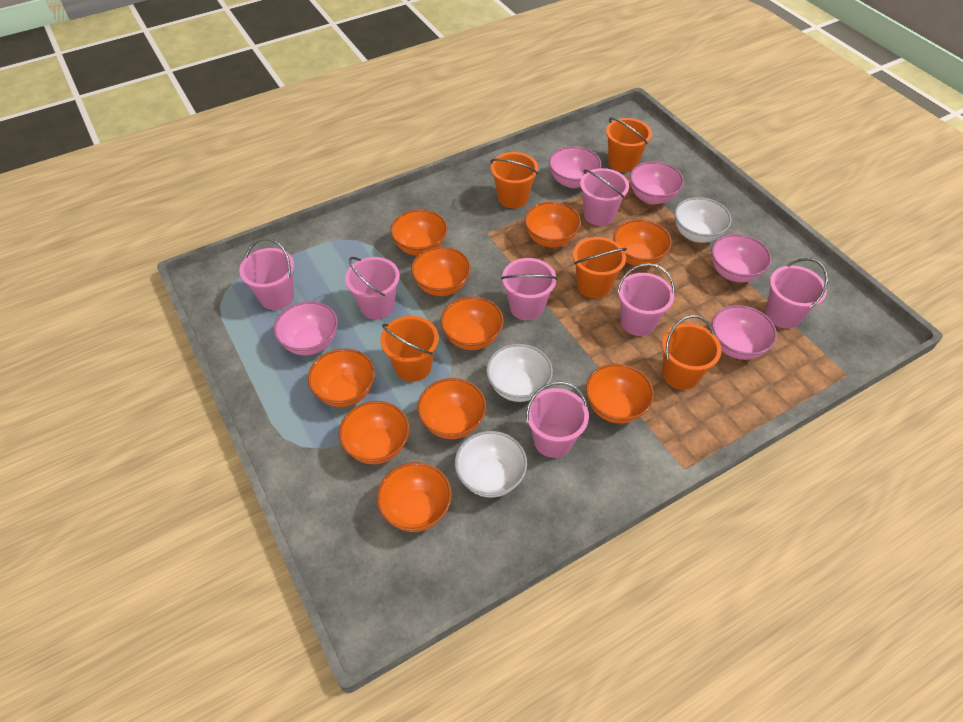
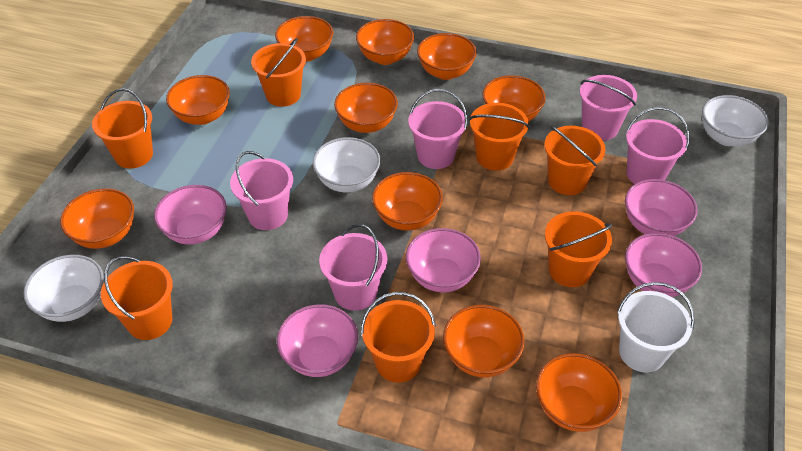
orange bucket: 5 -> 7
pink bucket: 7 -> 5
white bucket: 0 -> 1

